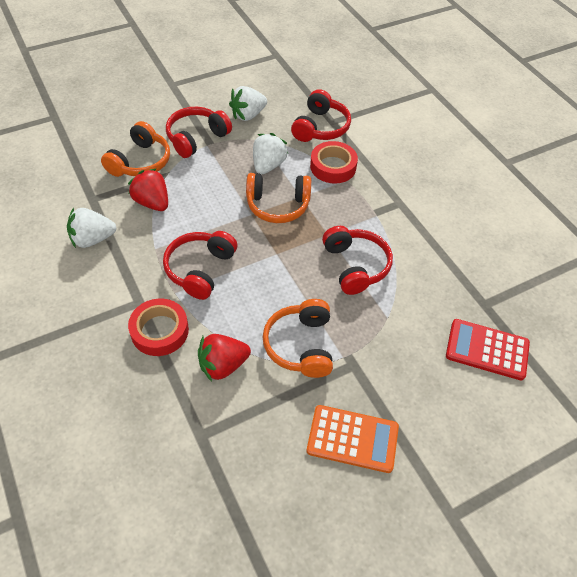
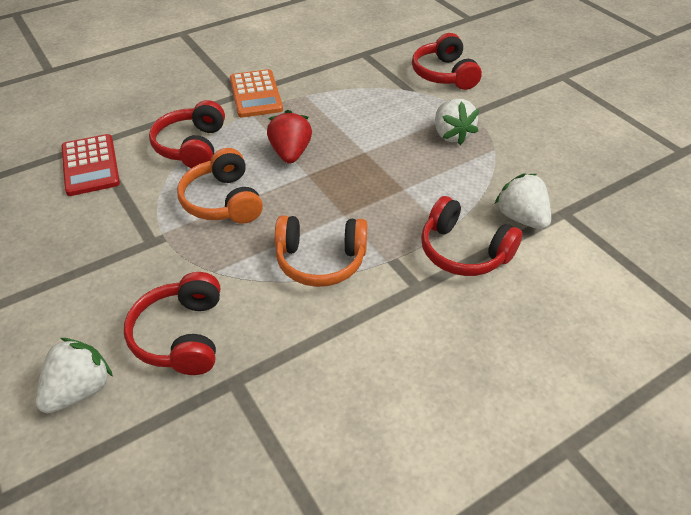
orange headphones: 3 -> 2
red strawberry: 2 -> 1
red tape: 2 -> 0

